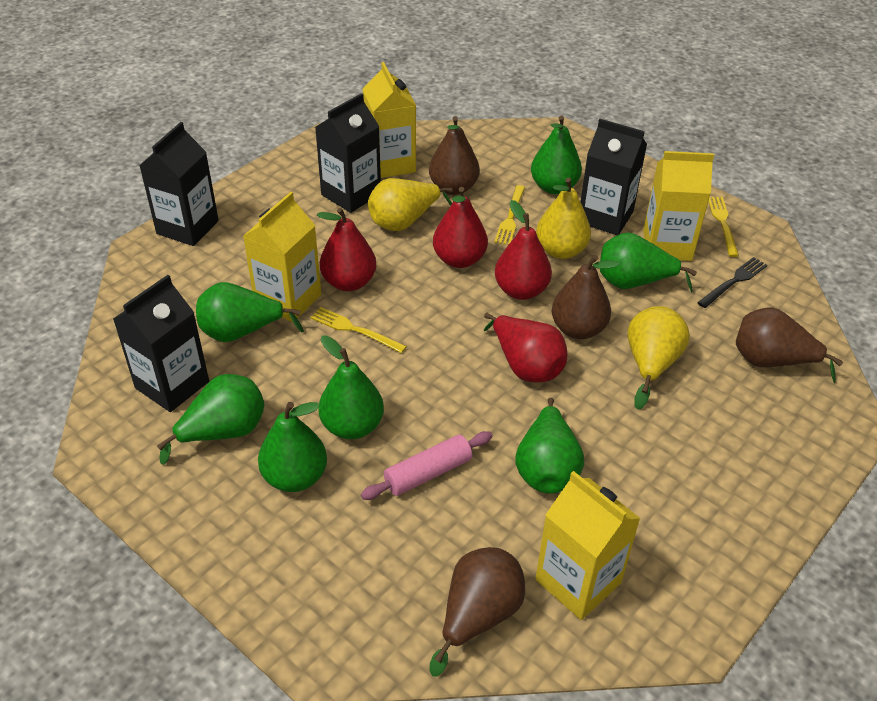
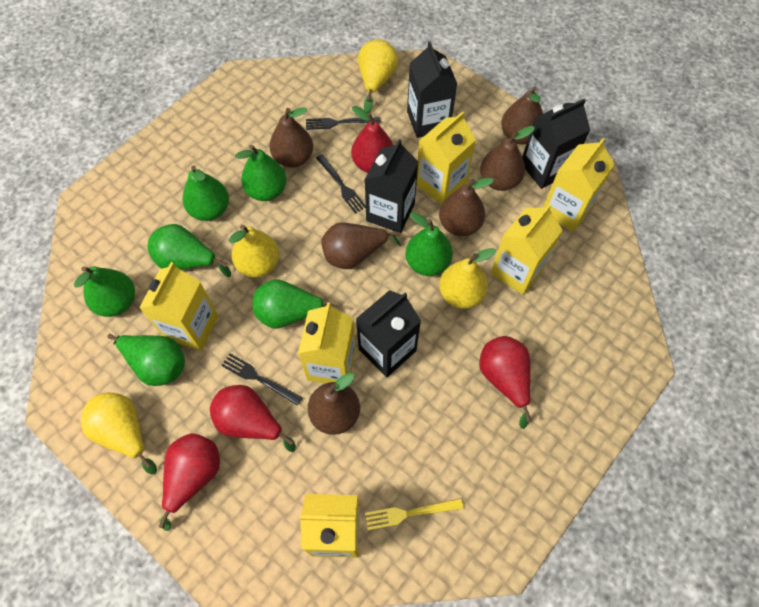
black fork: 1 -> 3
brown pear: 4 -> 6
pink rolling pin: 1 -> 0
yellow carton: 4 -> 6
yellow fork: 3 -> 1
yellow pear: 3 -> 4

